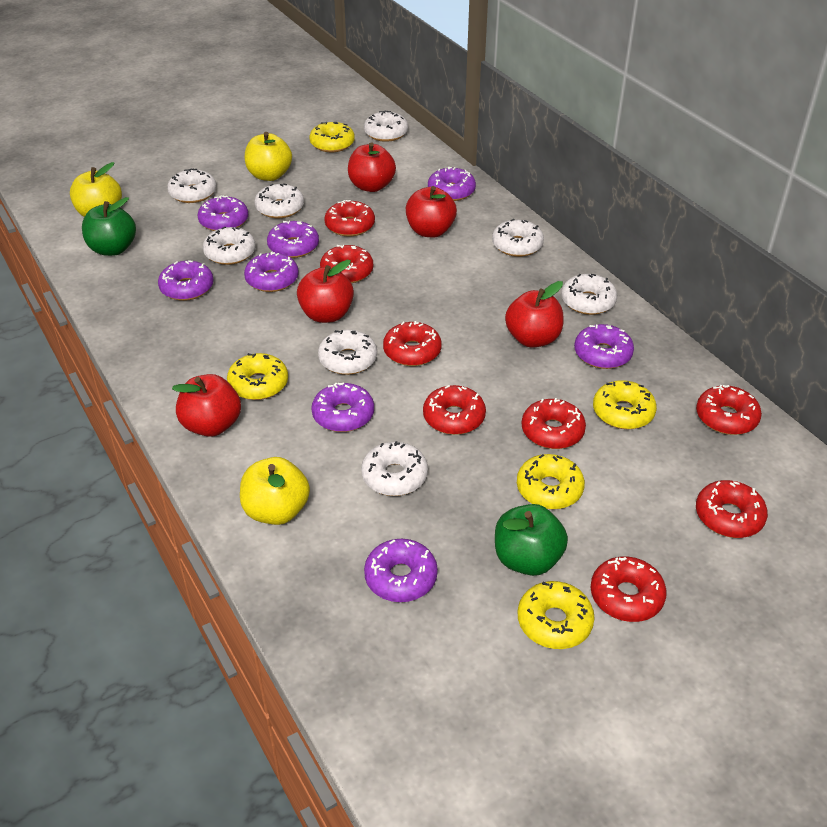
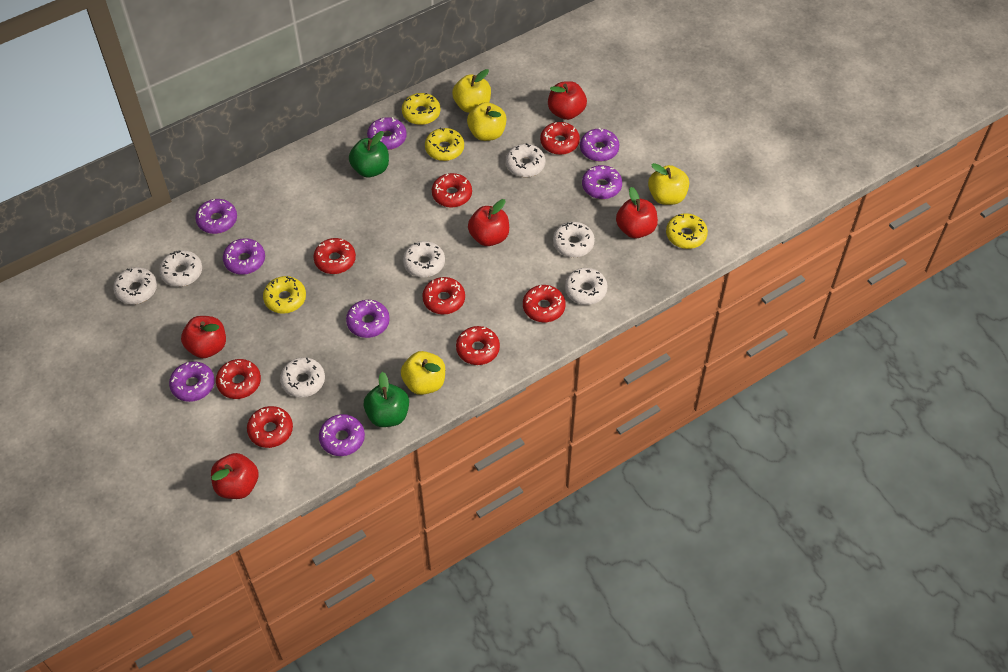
white donut: 8 -> 7
yellow apple: 3 -> 4
yellow donut: 5 -> 4

